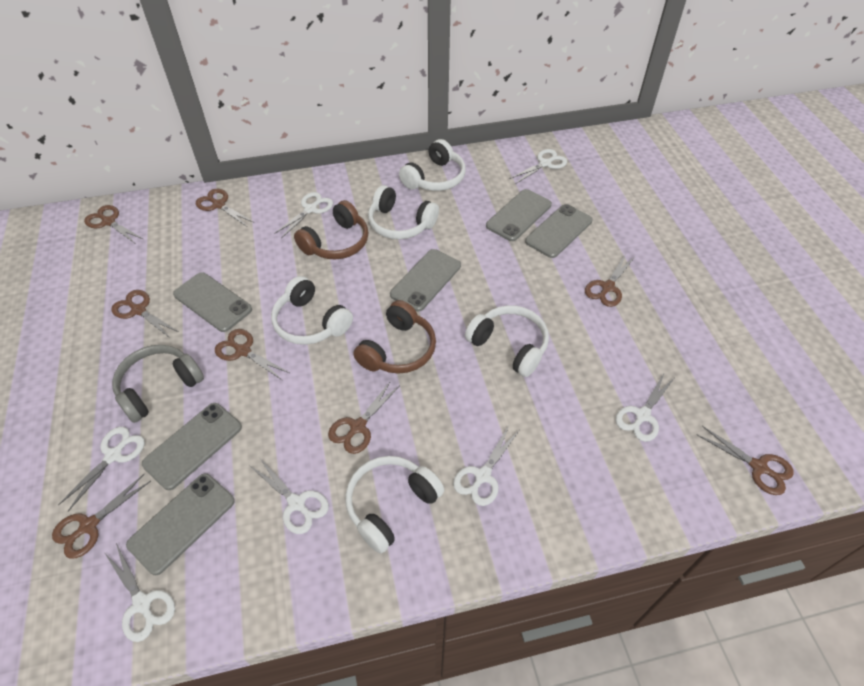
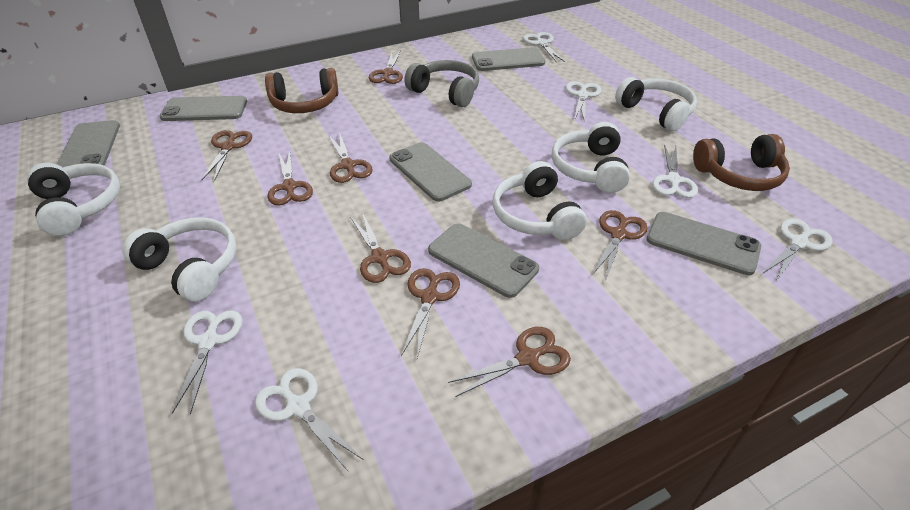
white scissors: 7 -> 6

